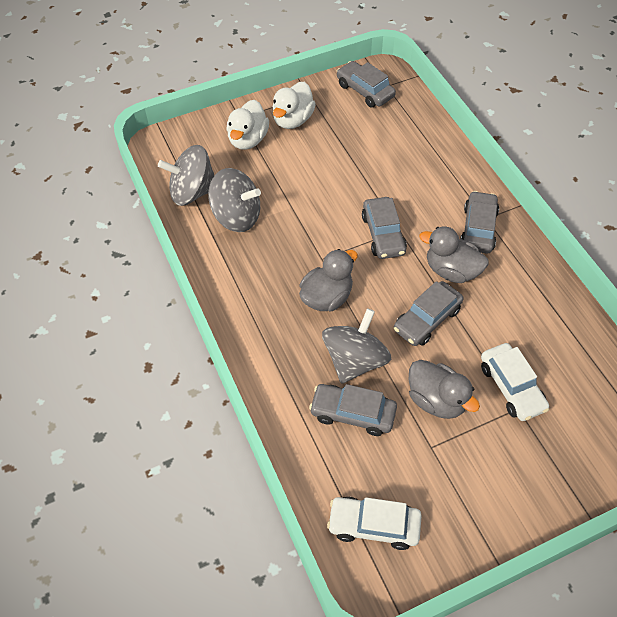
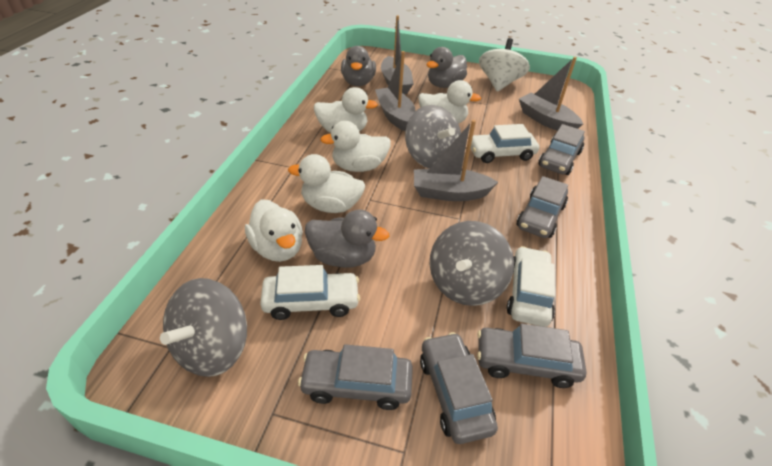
grey boat: 0 -> 4
white car: 2 -> 3
white duck: 2 -> 5
white spinning top: 0 -> 1

